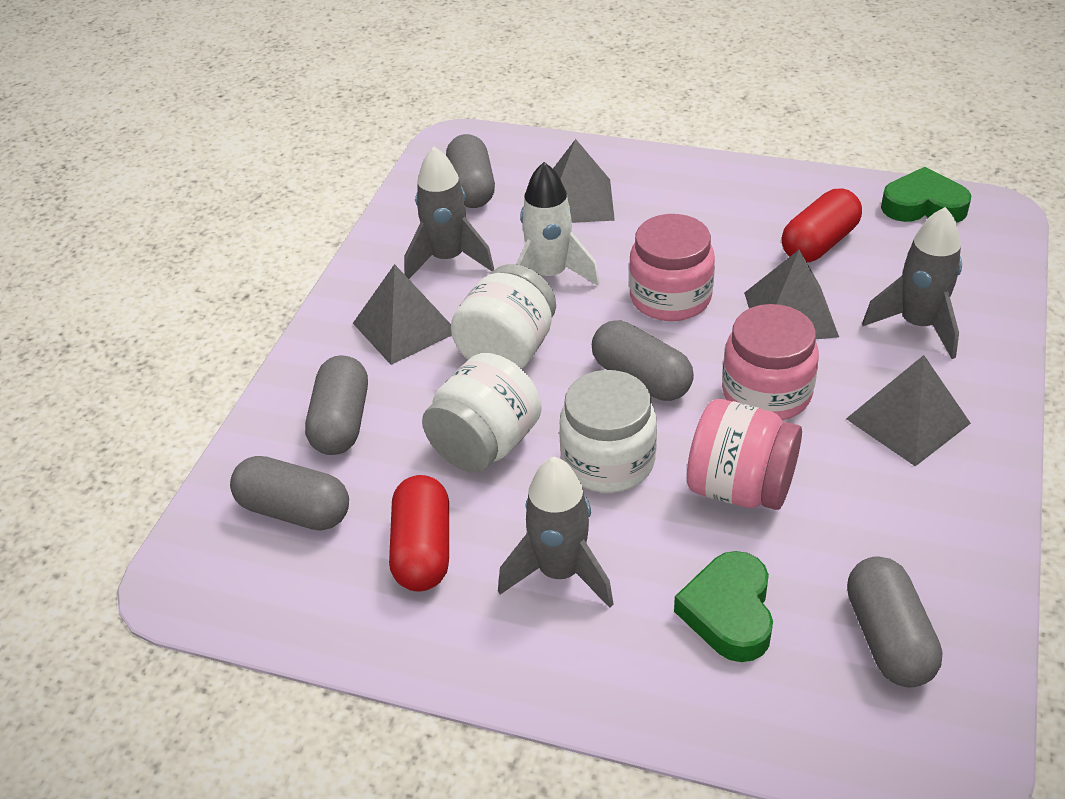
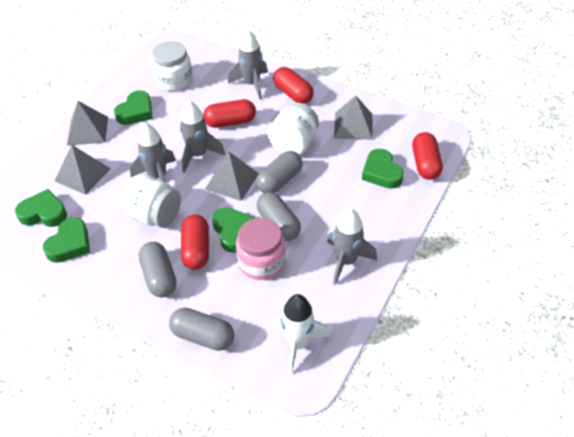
green heart: 2 -> 5
grey capsule: 5 -> 4
grey rocket: 3 -> 4
pink jar: 3 -> 1
red capsule: 2 -> 4

